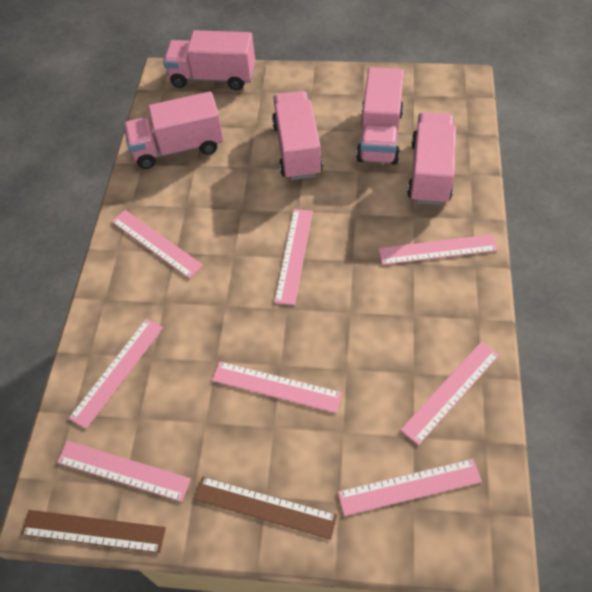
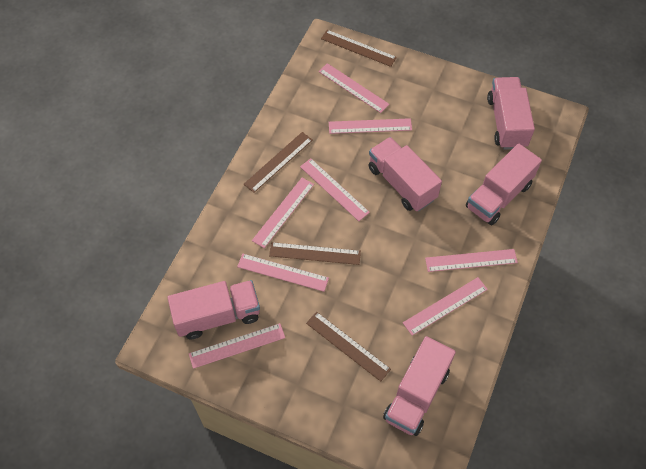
brown ruler: 2 -> 4

